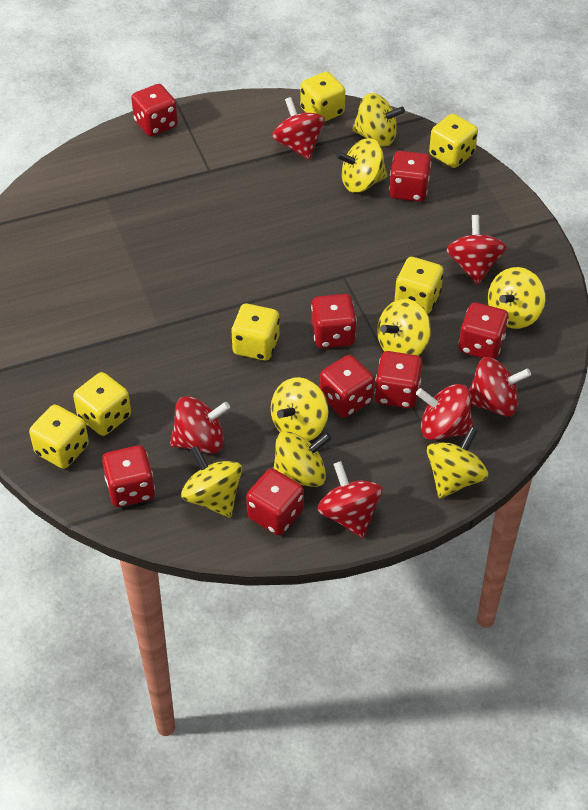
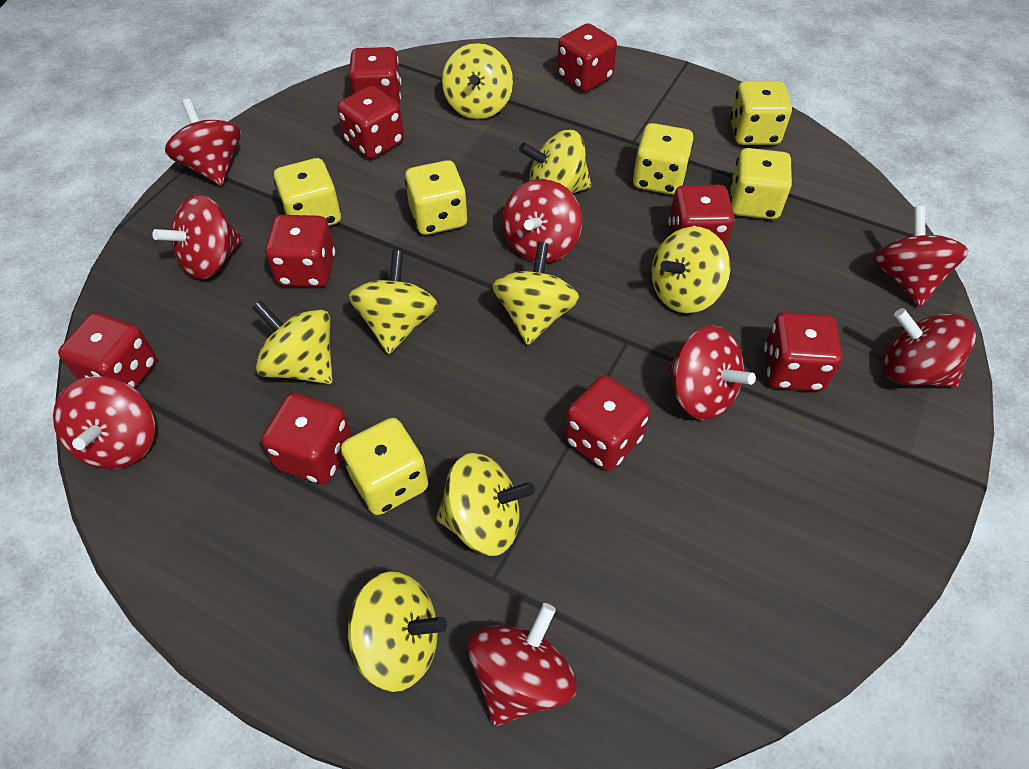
red dice: 8 -> 9
red spinning top: 6 -> 8

